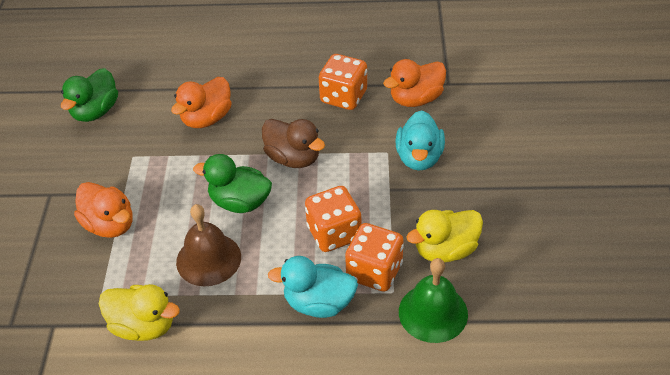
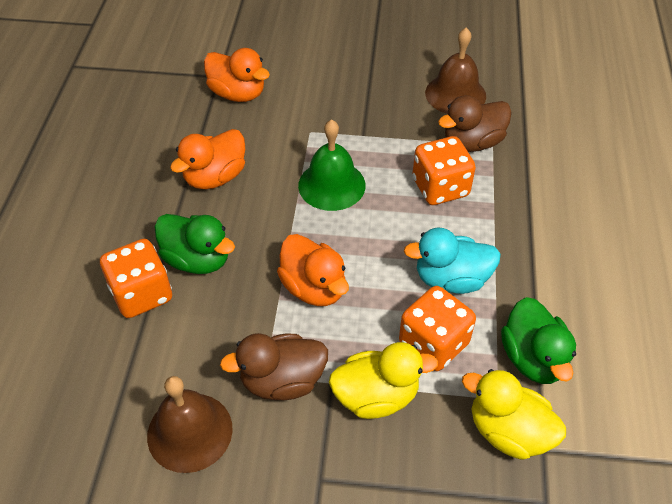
brown bell: 1 -> 2
brown duck: 1 -> 2
turquoise duck: 2 -> 1

